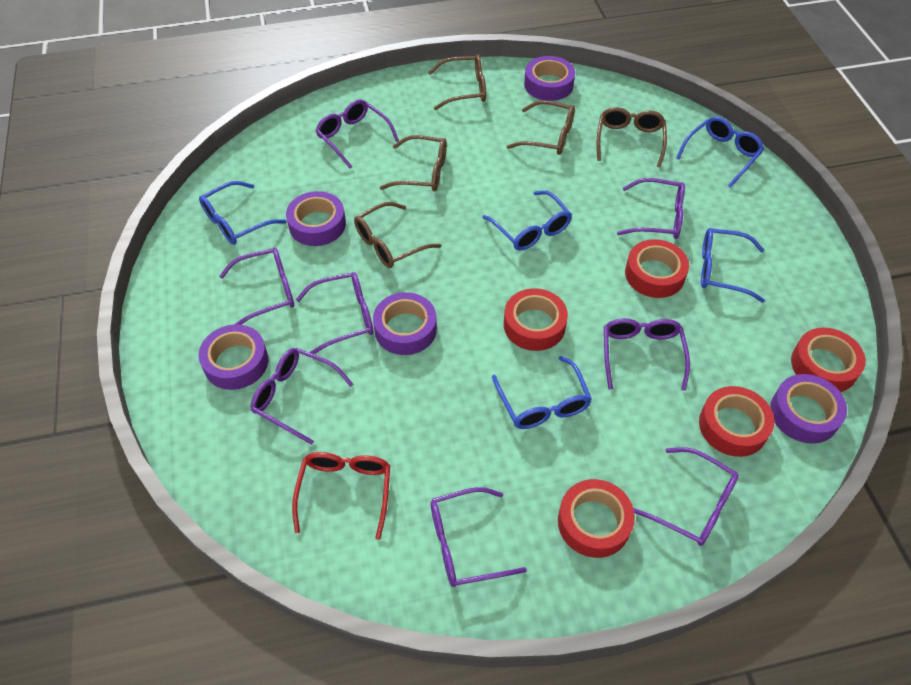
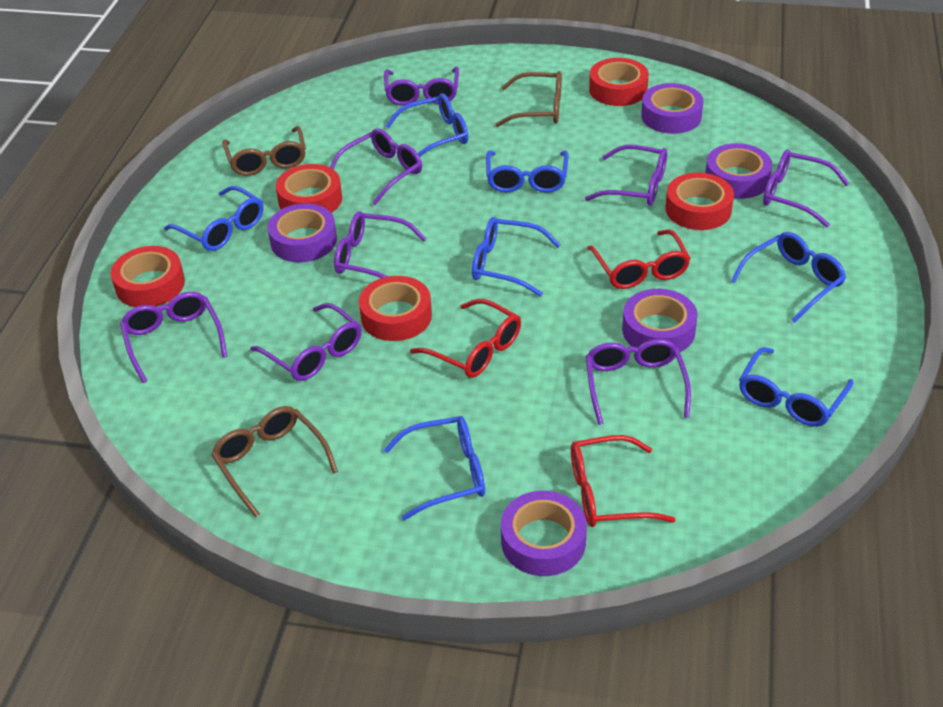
blue glasses: 5 -> 7
brown glasses: 5 -> 3
red glasses: 1 -> 3

